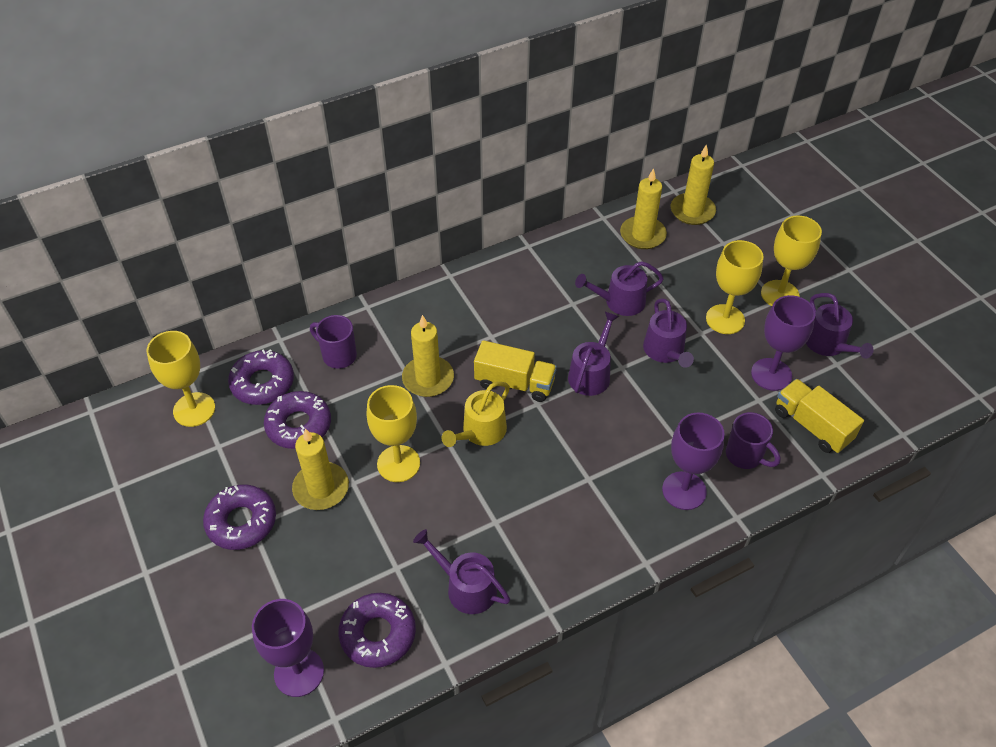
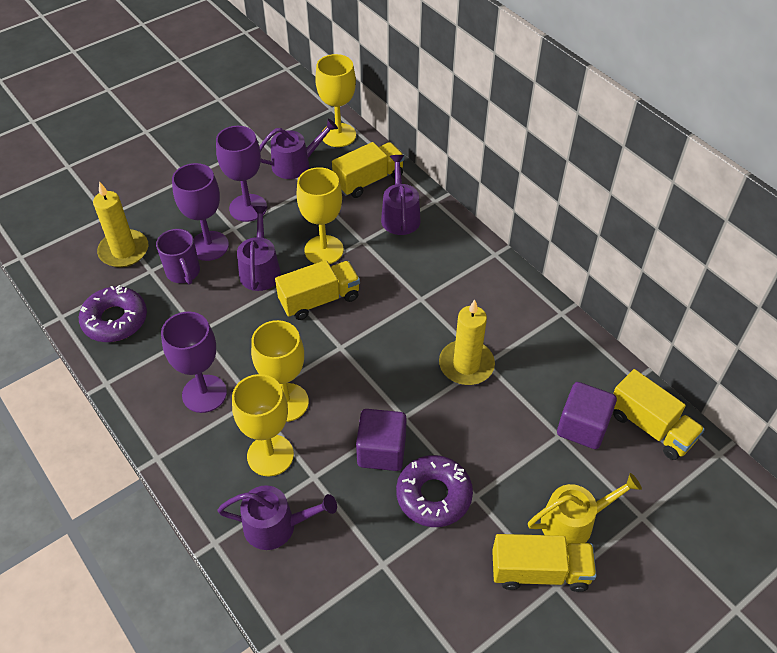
purple cube: 0 -> 2
purple donut: 4 -> 2
purple mug: 2 -> 1
purple watering can: 5 -> 4
yellow candle: 4 -> 2
yellow truck: 2 -> 4

